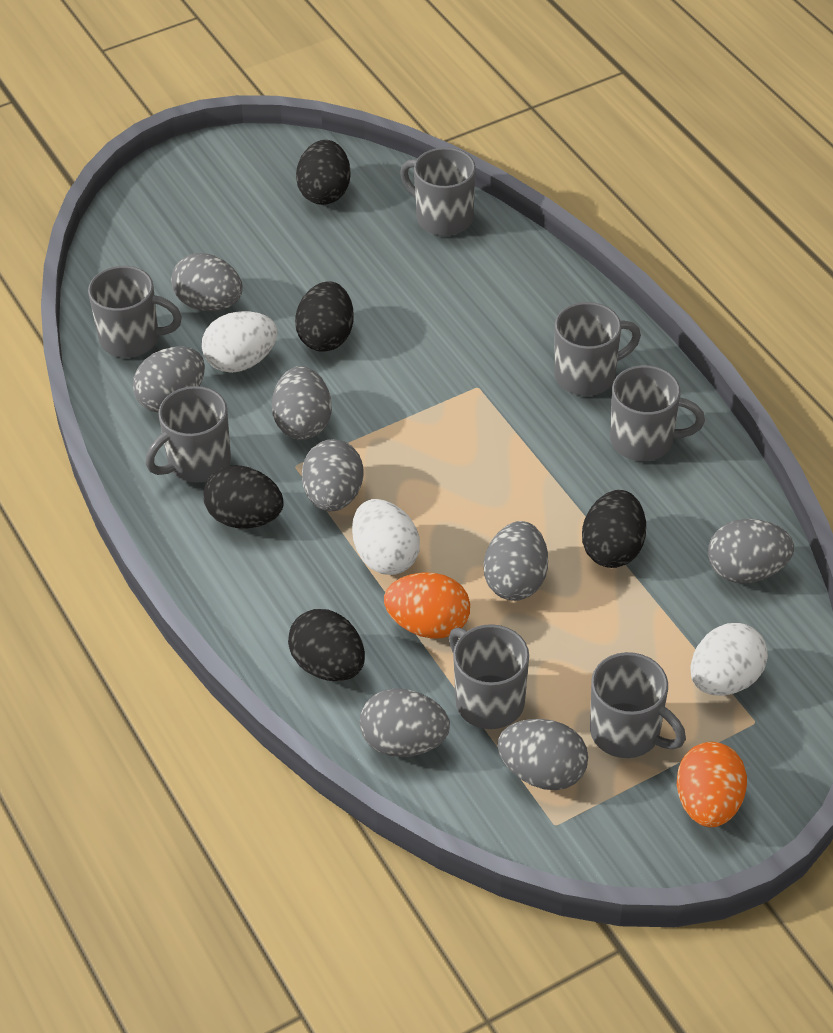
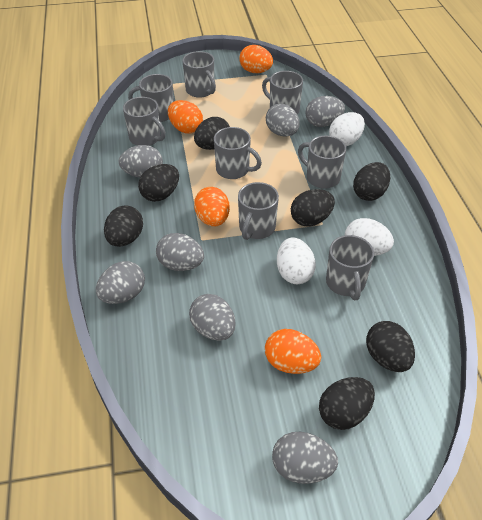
black egg: 5 -> 7
grey egg: 8 -> 7
grey mug: 7 -> 8
orange egg: 2 -> 4

